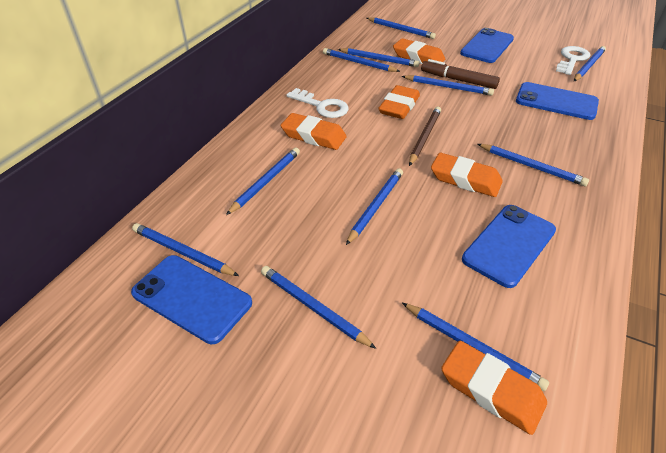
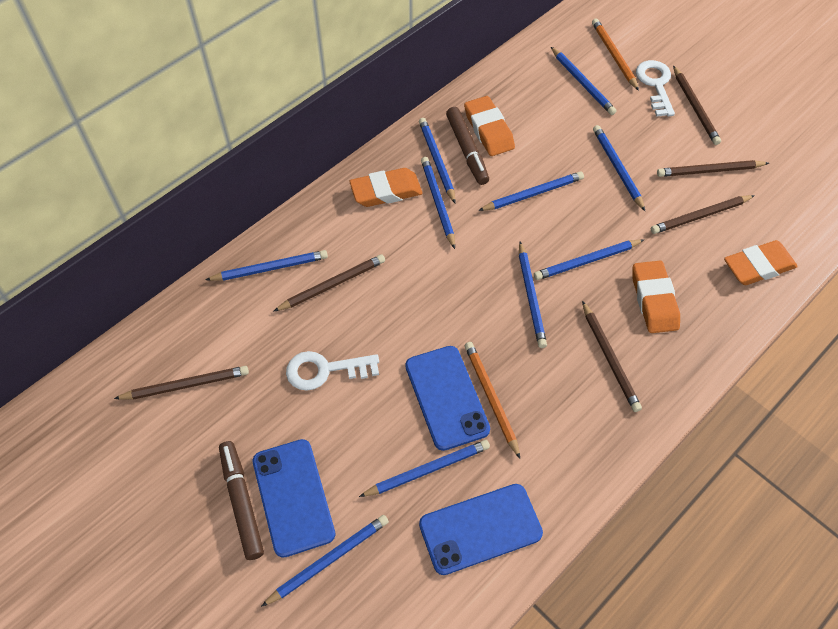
blue pencil: 11 -> 10
blue phone: 4 -> 3
brown marker: 1 -> 2
brown pencil: 1 -> 6
orange eraser: 5 -> 4
orange pencil: 0 -> 2

